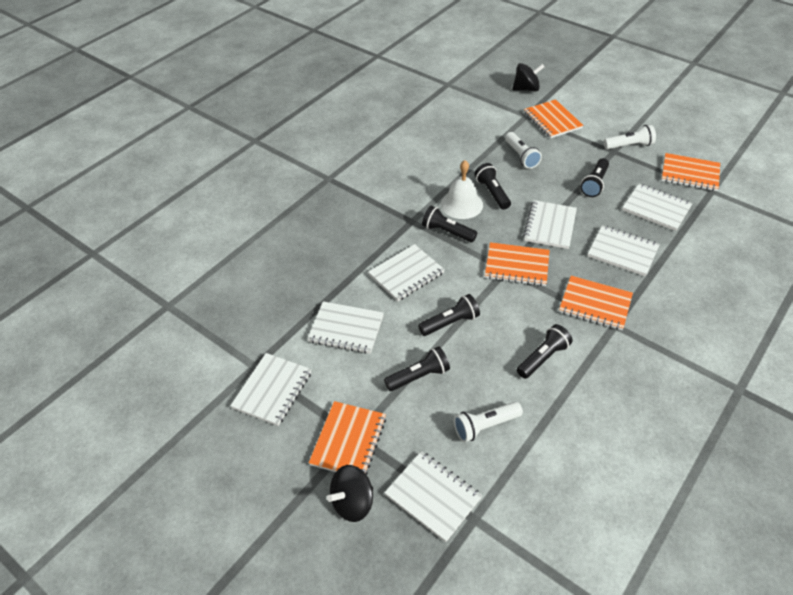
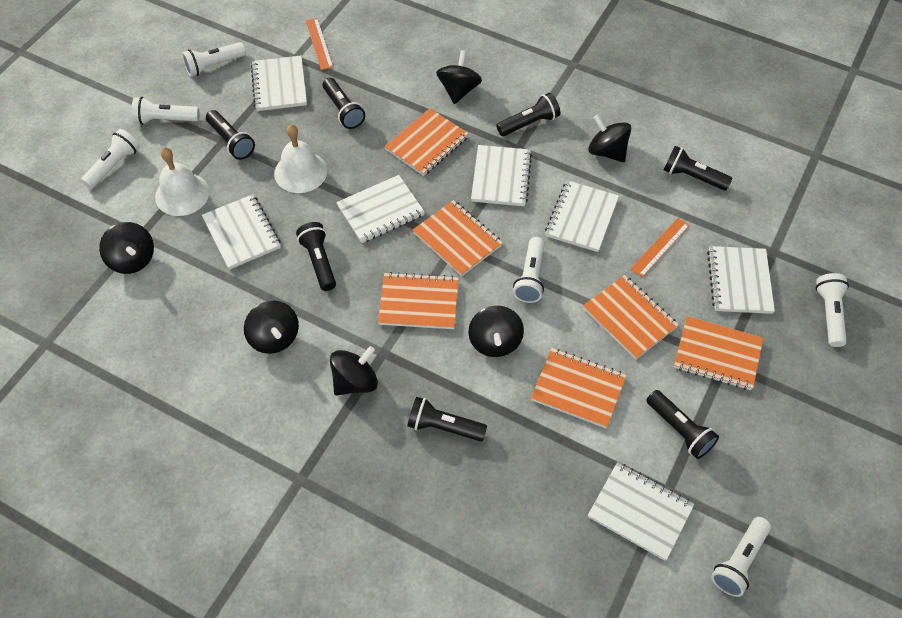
black flashlight: 6 -> 7
black spinning top: 2 -> 6
orange notebook: 5 -> 6
orange ruler: 0 -> 2
white bell: 1 -> 2
white flashlight: 3 -> 6

